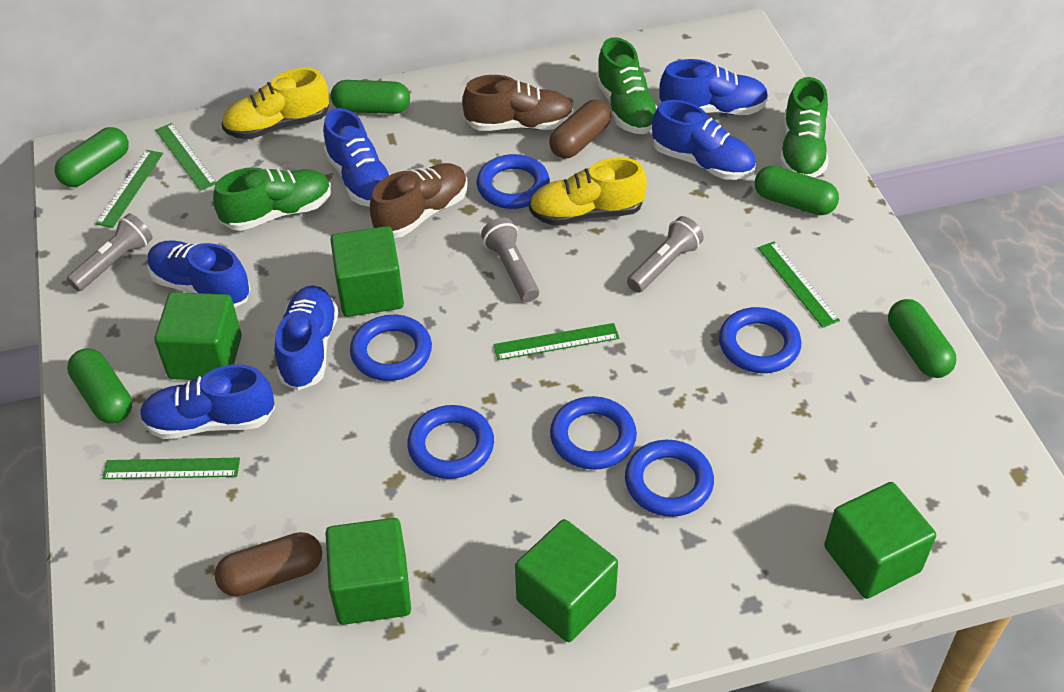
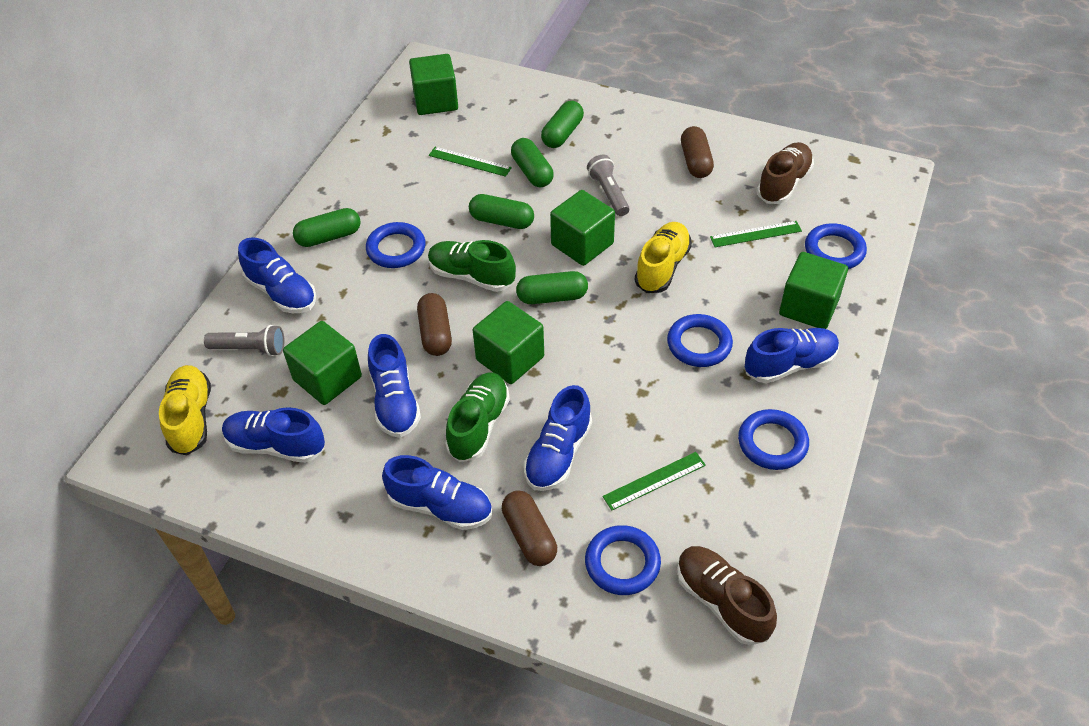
blue ring: 6 -> 5
brown capsule: 2 -> 3
green ruler: 5 -> 3
green shoe: 3 -> 2
grey flashlight: 3 -> 2

